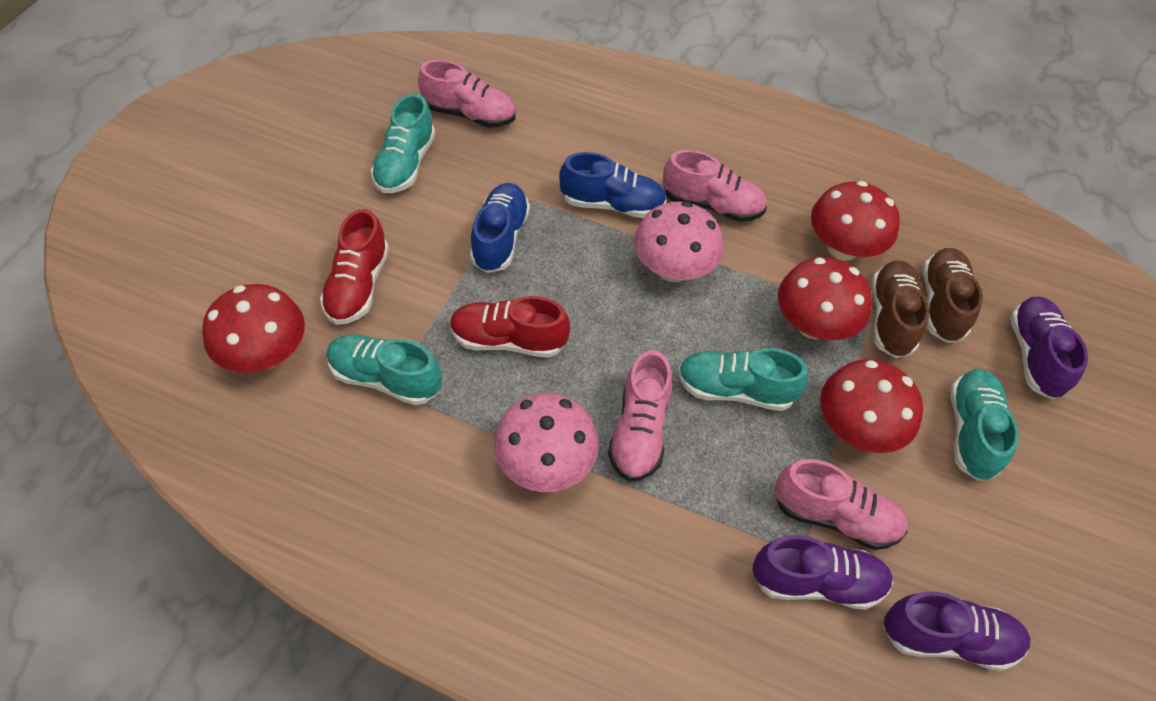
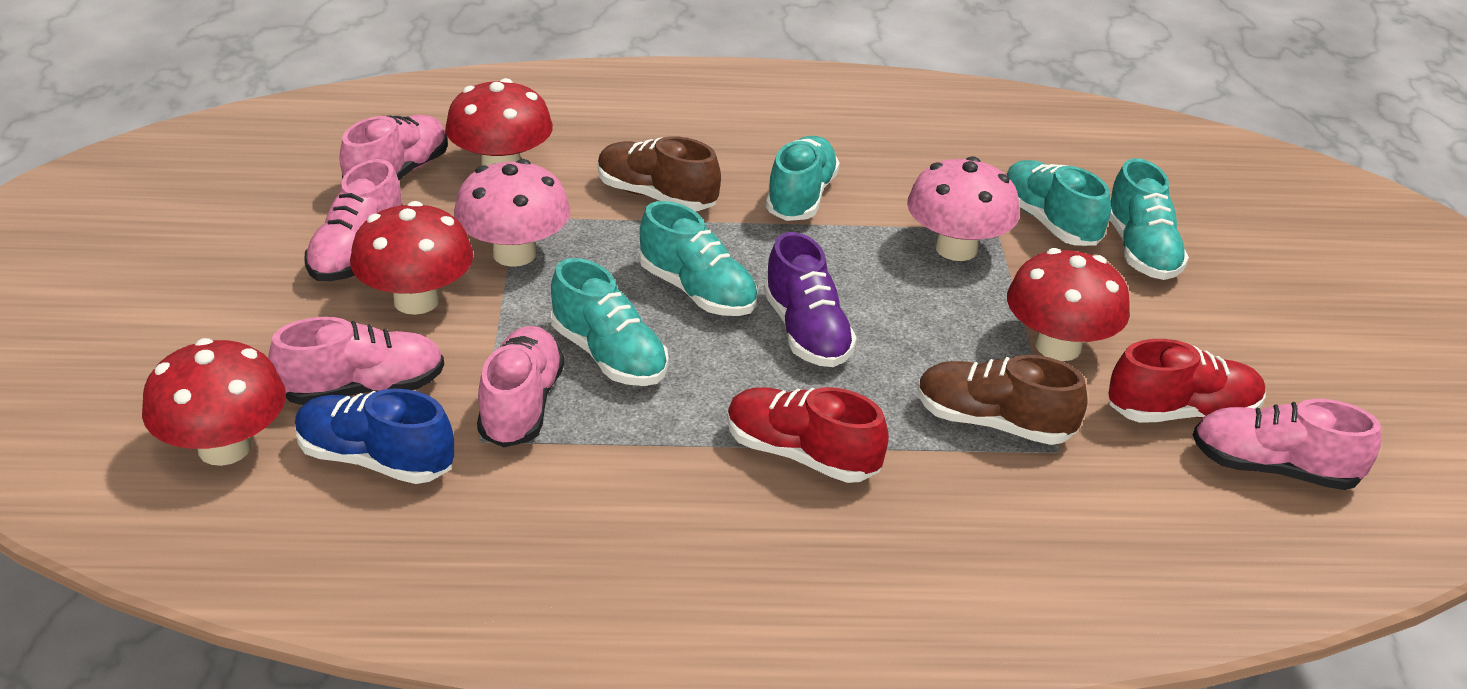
blue shoe: 2 -> 1
pink shoe: 4 -> 5
purple shoe: 3 -> 1
turquoise shoe: 4 -> 5

